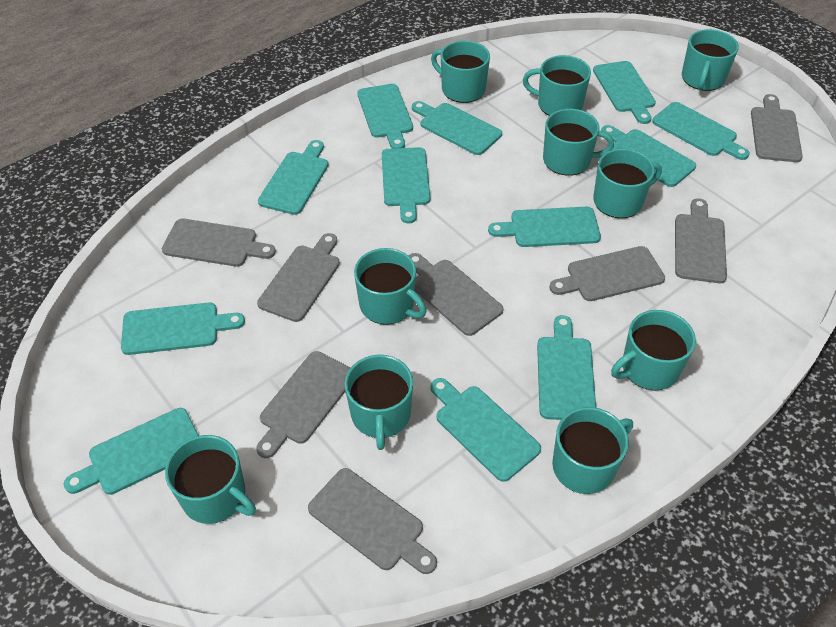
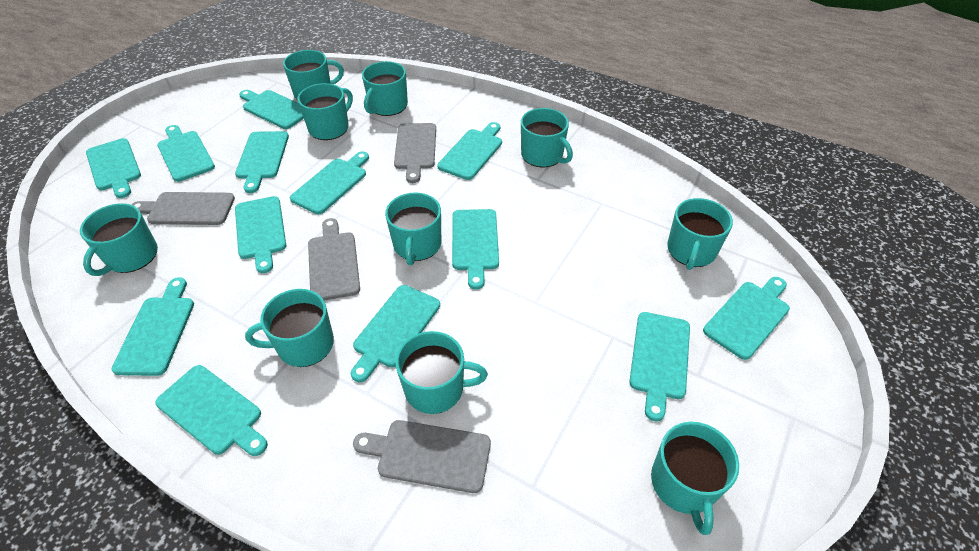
grey cutting board: 8 -> 4
turquoise cutting board: 12 -> 13

